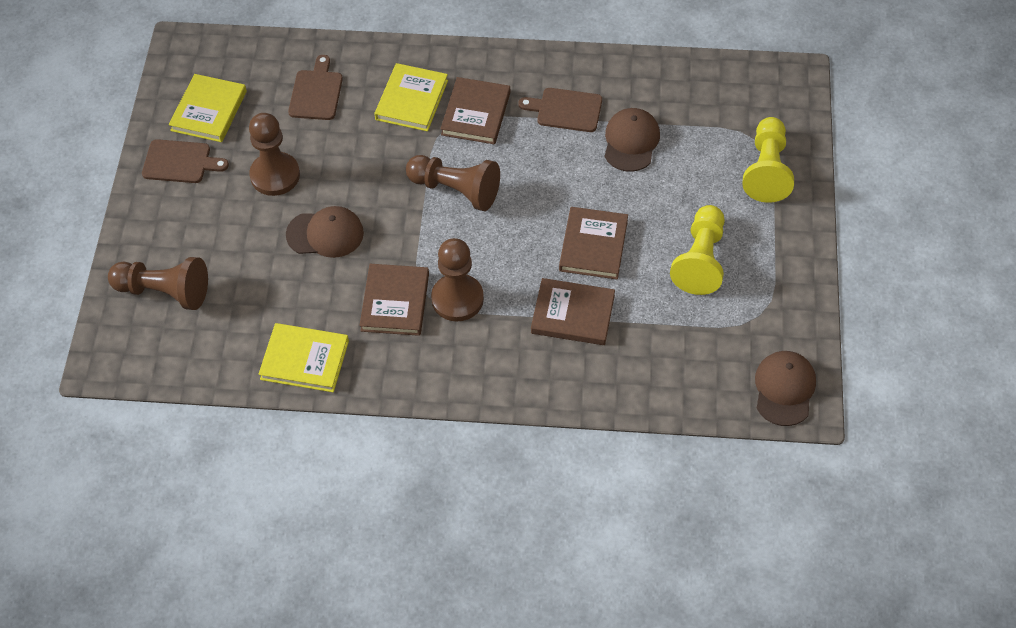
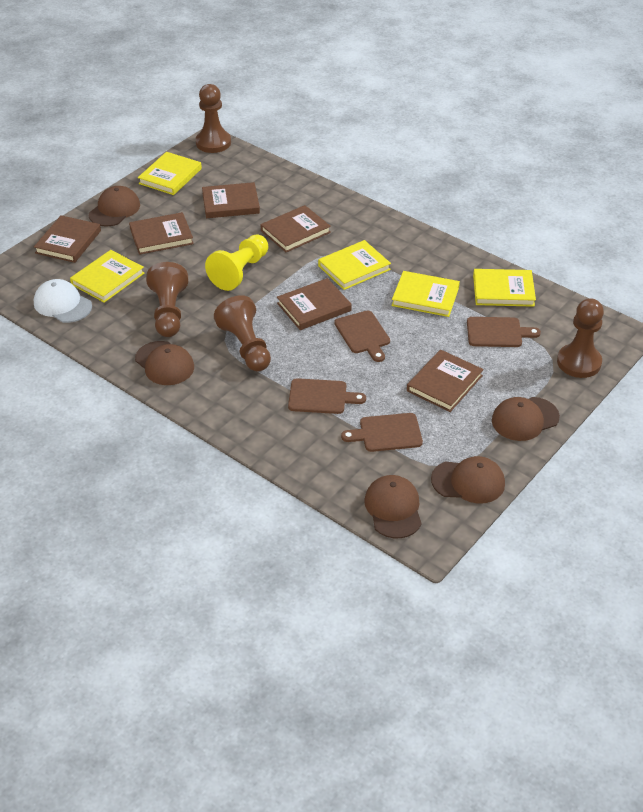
brown book: 4 -> 6
brown cap: 3 -> 5
brown cutting board: 3 -> 4
white cap: 0 -> 1
yellow book: 3 -> 5
yellow pawn: 2 -> 1

